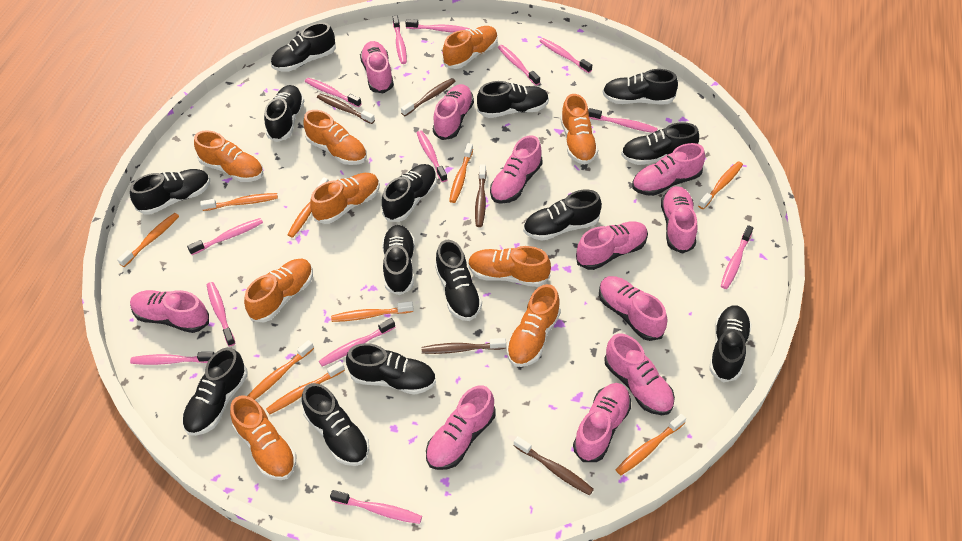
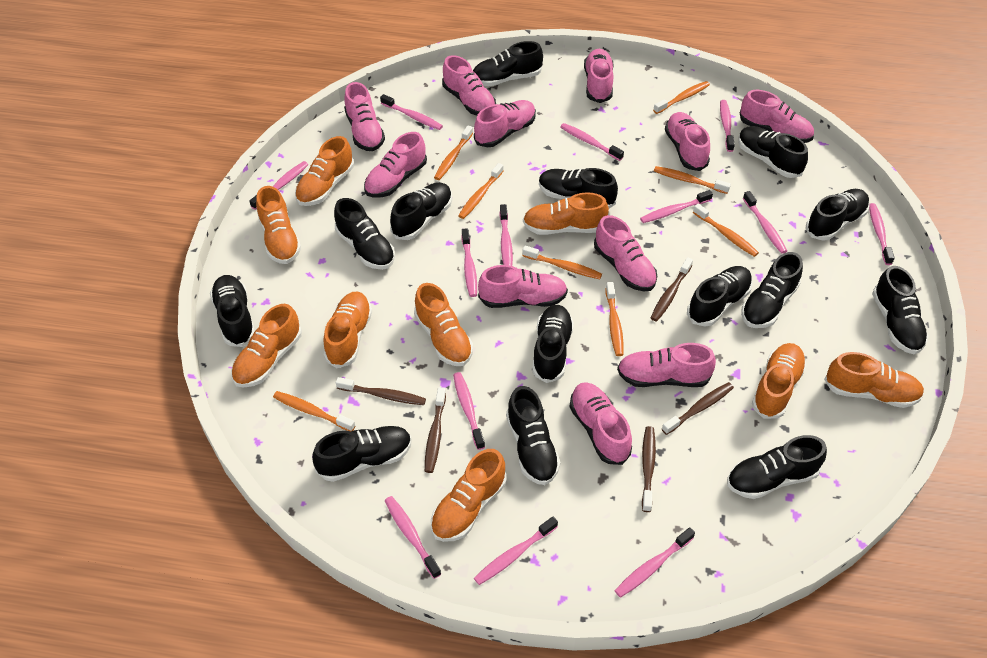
orange toothbrush: 9 -> 8

